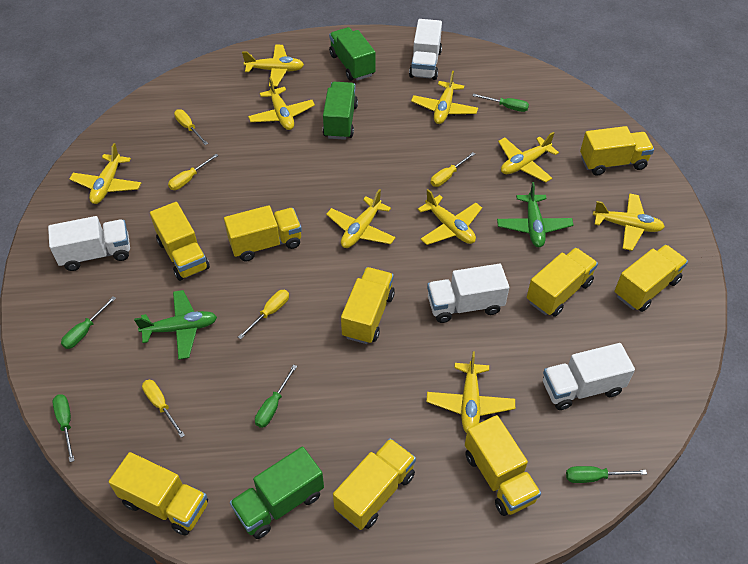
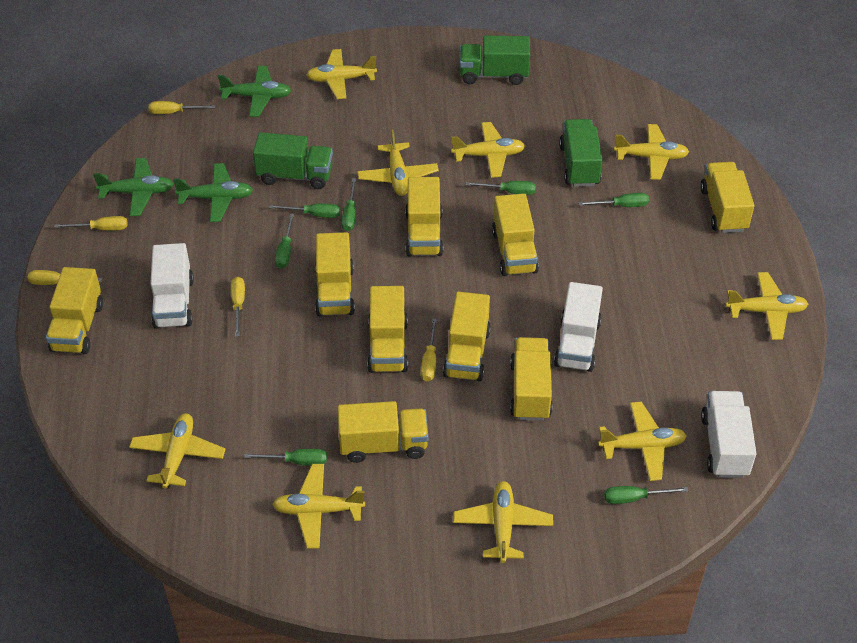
green plane: 2 -> 3
green screwdriver: 5 -> 7
white truck: 4 -> 3

